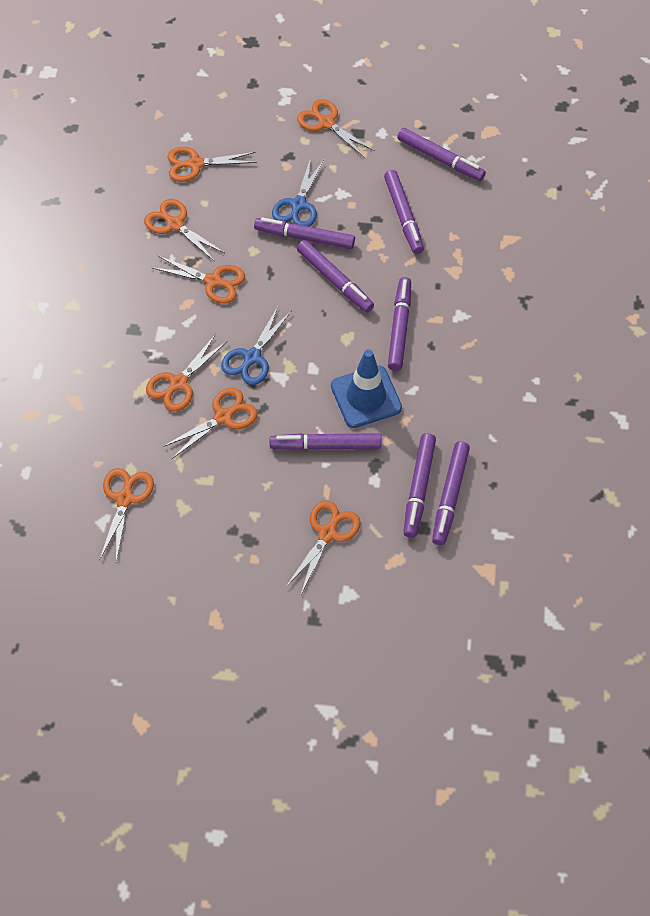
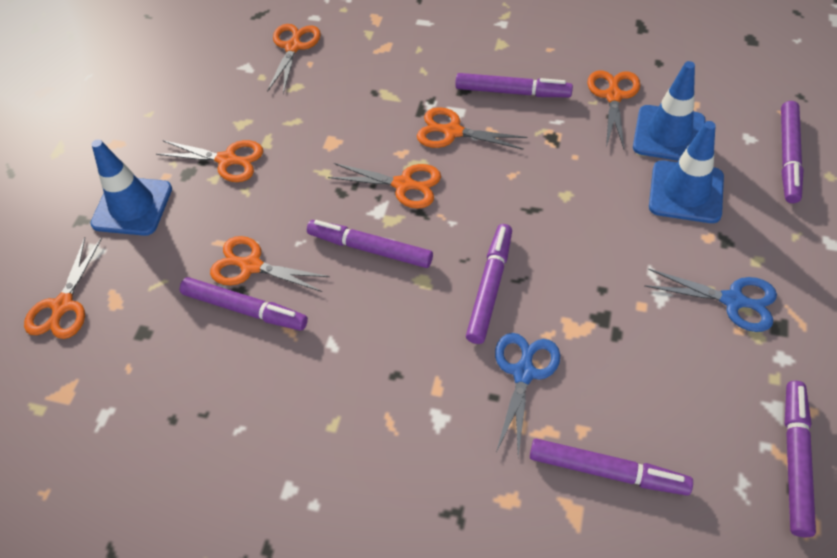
blue traffic cone: 1 -> 3
orange scissors: 8 -> 7
purple marker: 8 -> 7

